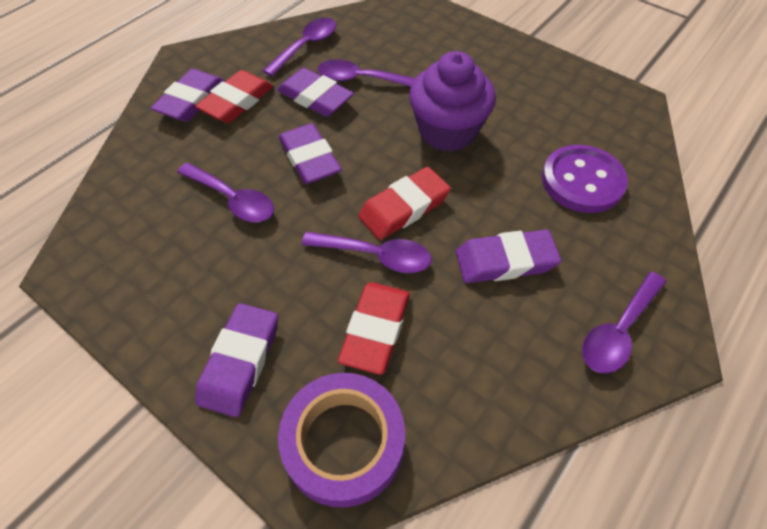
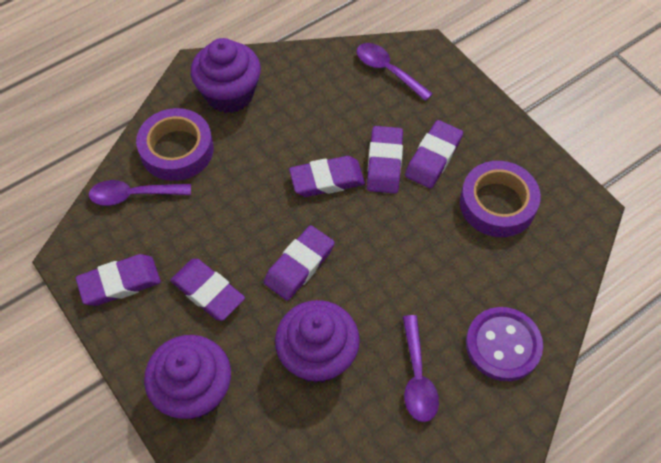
purple cupcake: 1 -> 3
purple eraser: 5 -> 6
purple spoon: 5 -> 3
purple tape: 1 -> 2
red eraser: 3 -> 0

